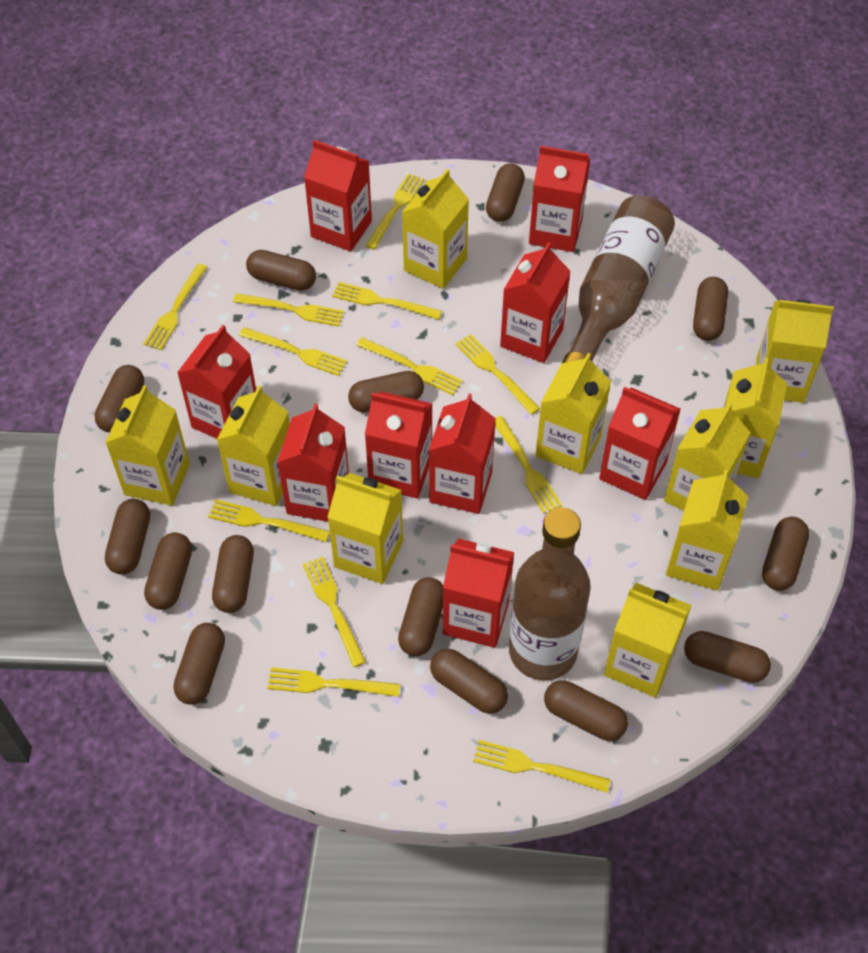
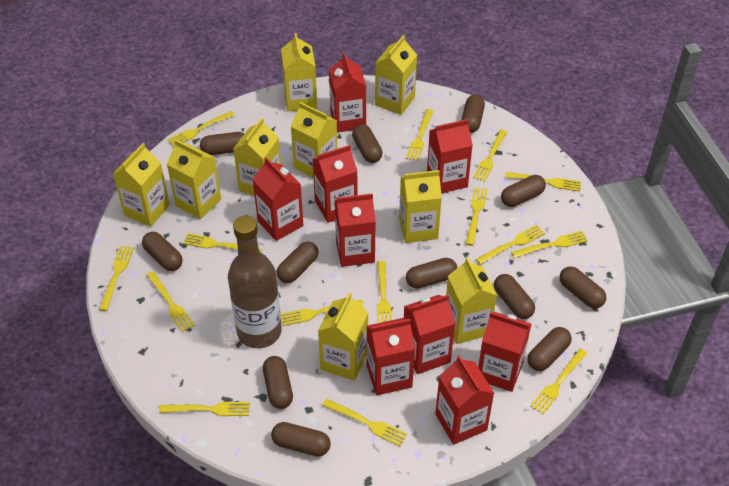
brown bottle: 2 -> 1
brown capsule: 14 -> 12
yellow carton: 10 -> 9
yellow fork: 12 -> 15

